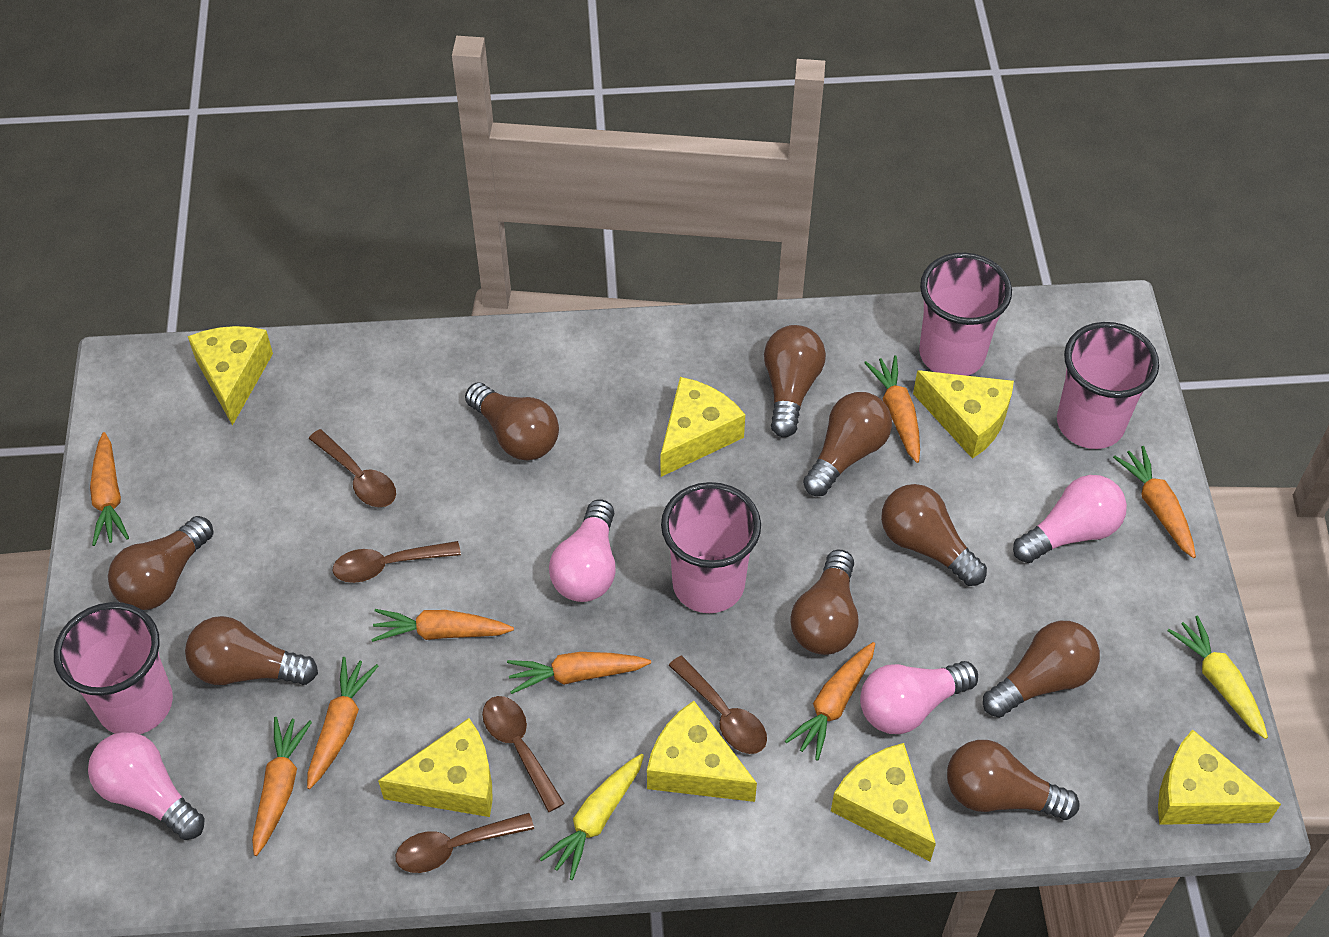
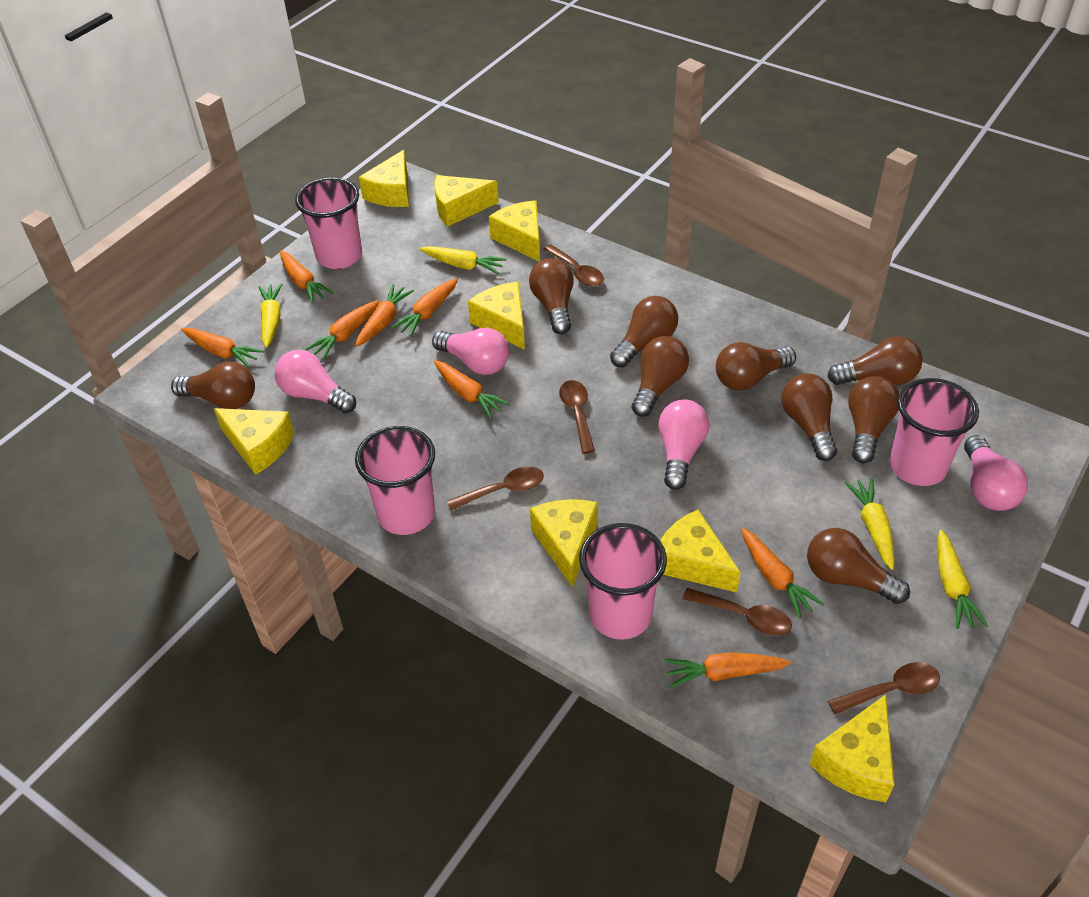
yellow carrot: 2 -> 4
yellow cheese: 7 -> 8

